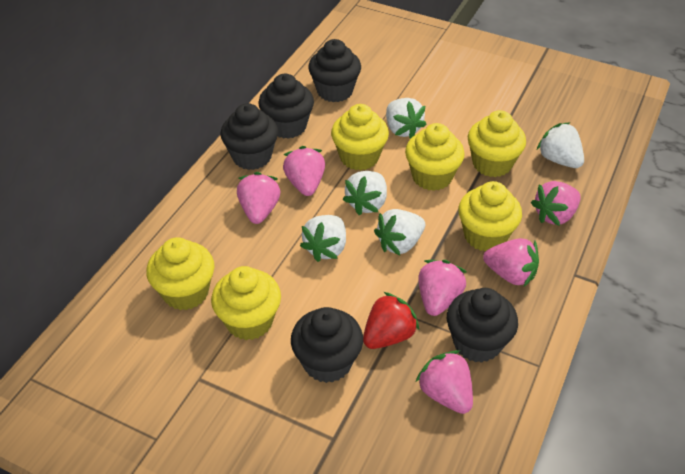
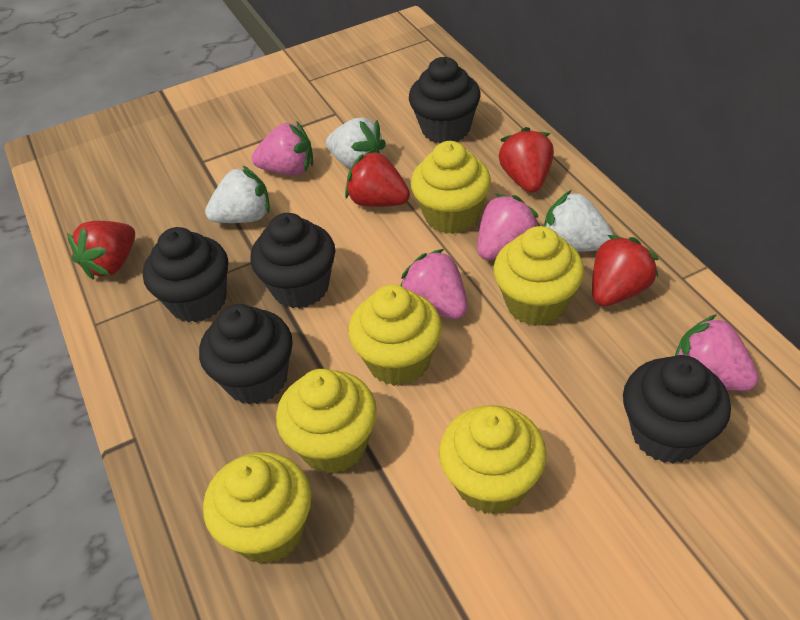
pink strawberry: 6 -> 4
red strawberry: 1 -> 4
white strawberry: 5 -> 3

